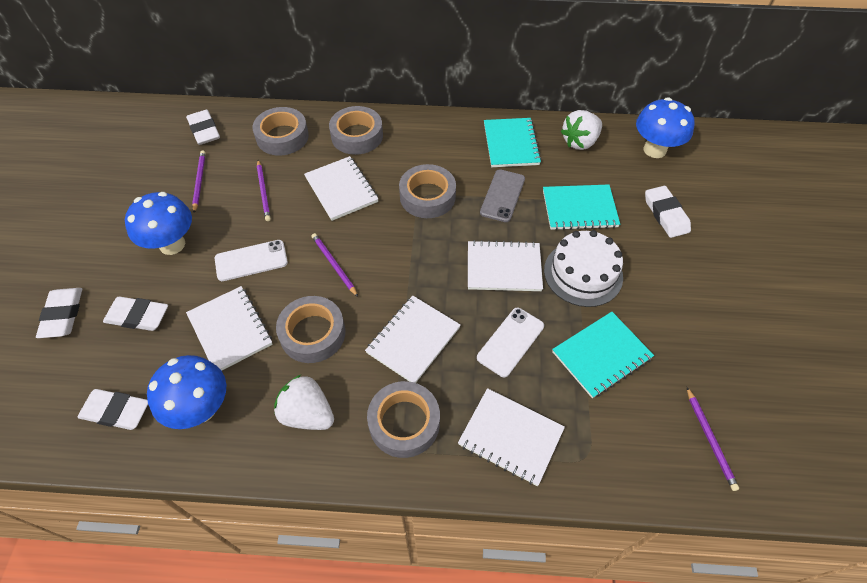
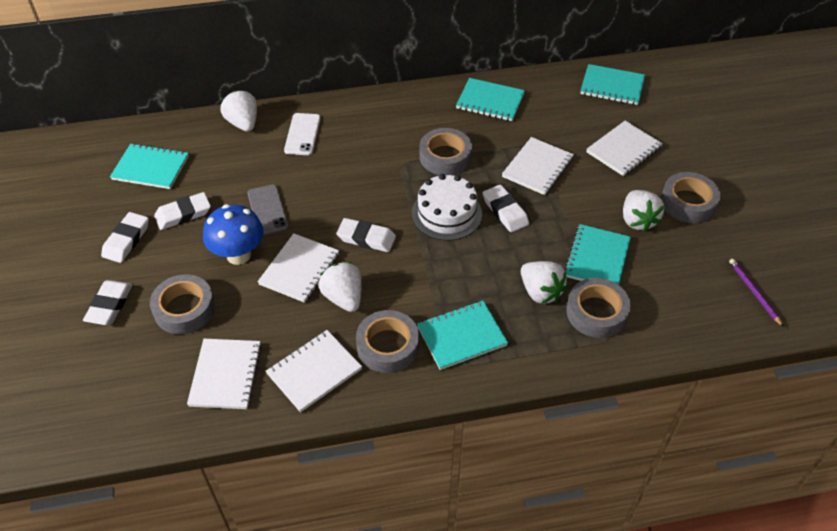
blue mushroom: 3 -> 1
purple pencil: 4 -> 1
turquoise notebook: 3 -> 5
white phone: 2 -> 1
white strawberry: 2 -> 4

